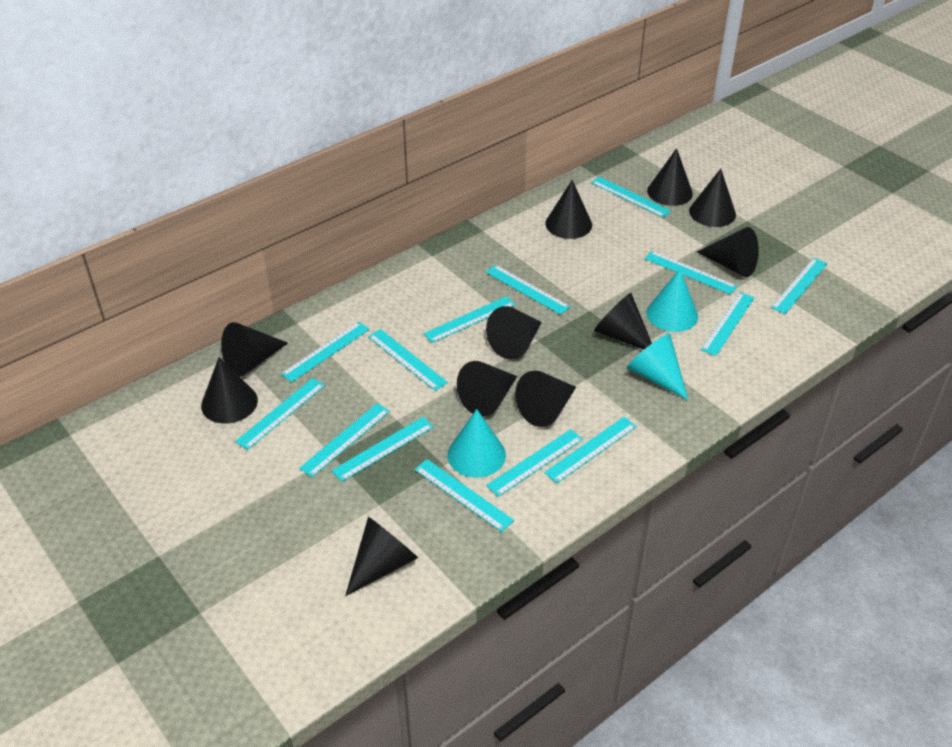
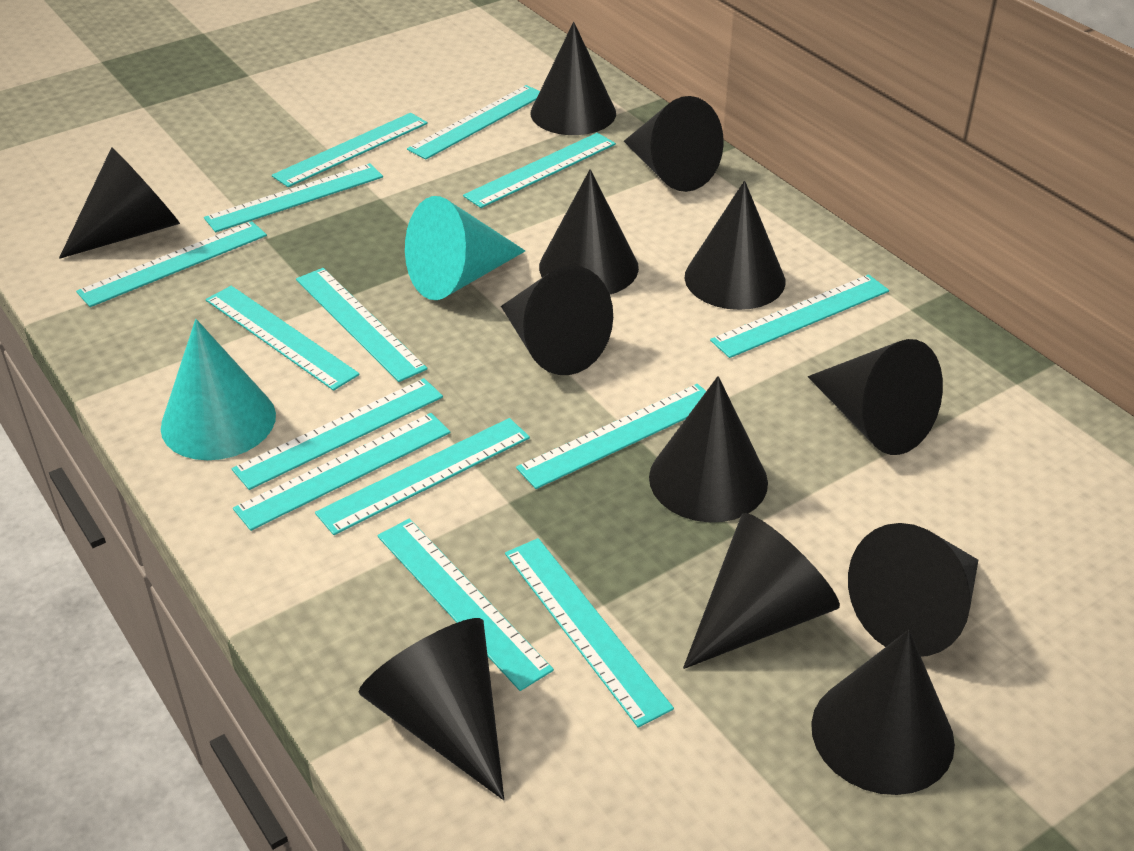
black cone: 11 -> 12
turquoise cone: 3 -> 2

